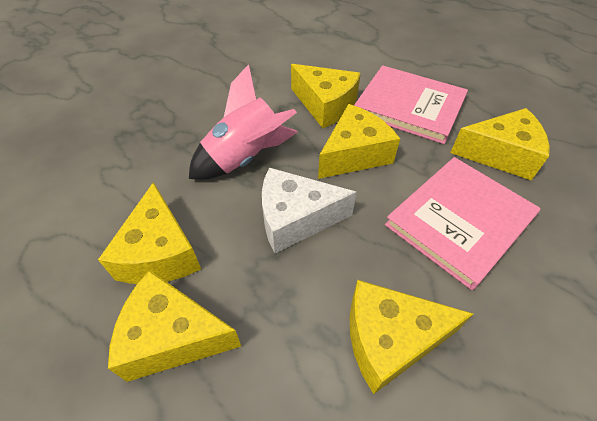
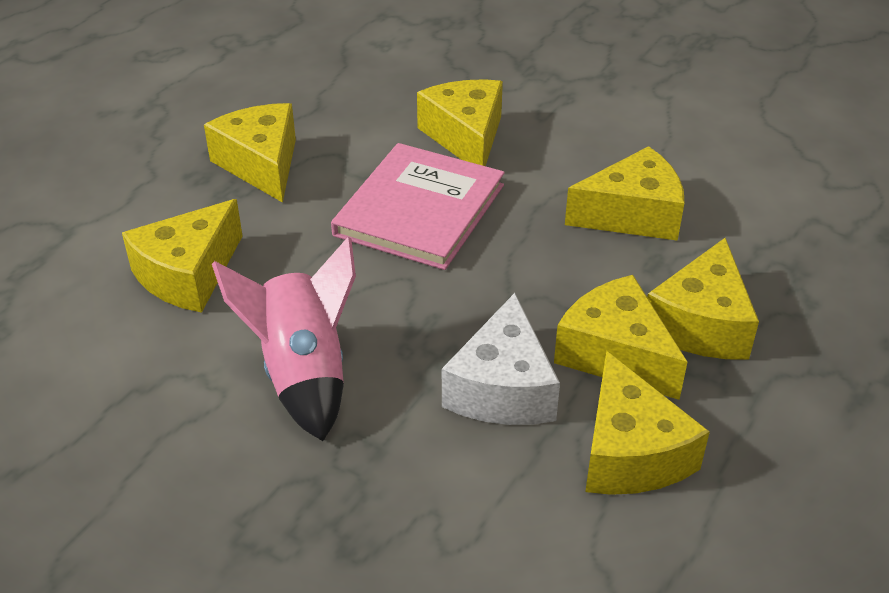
pink book: 2 -> 1
yellow cheese: 6 -> 7

